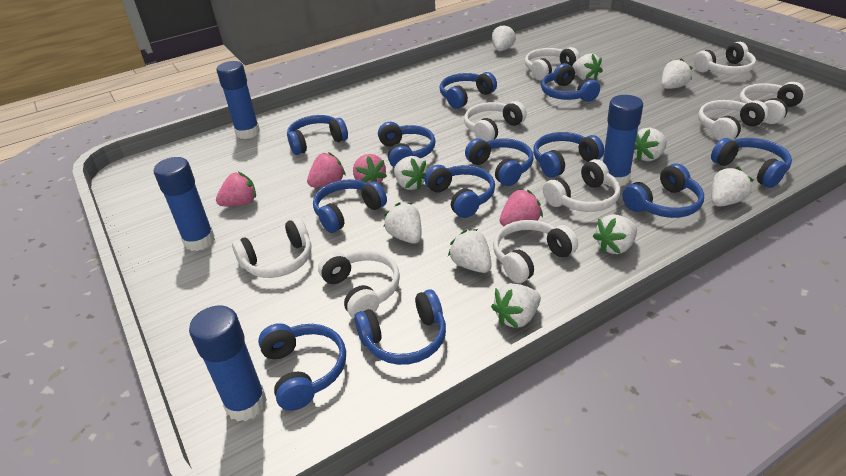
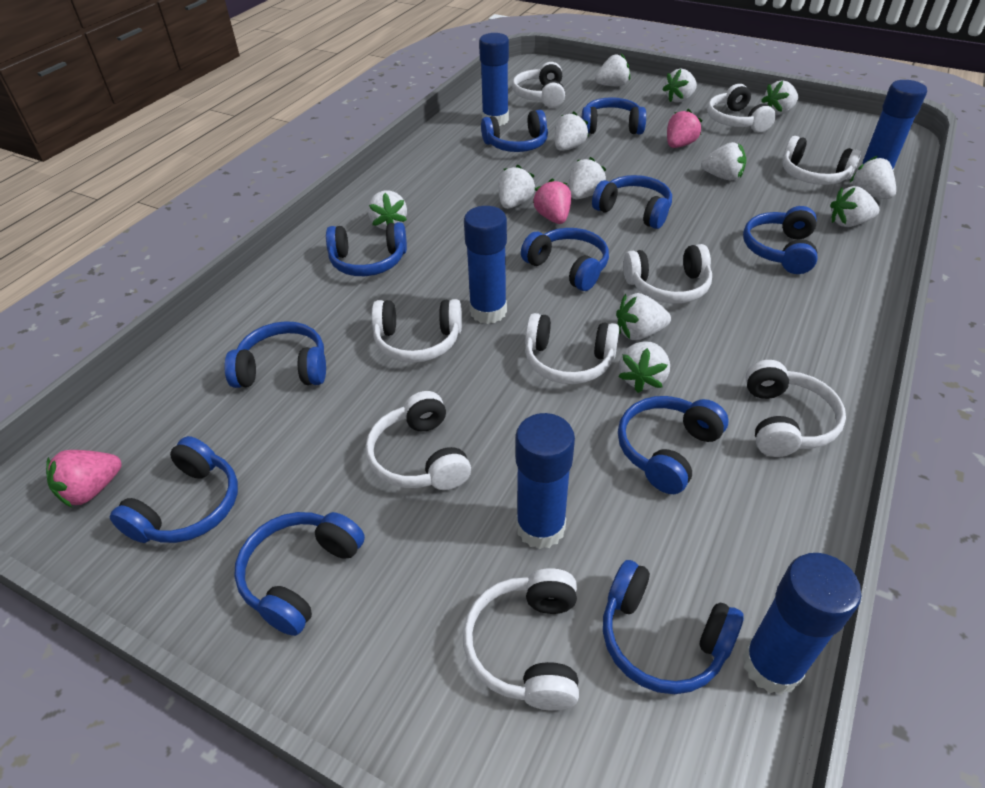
blue glue stick: 4 -> 5
blue headphones: 12 -> 11
pink strawberry: 4 -> 3
white strawberry: 10 -> 12

